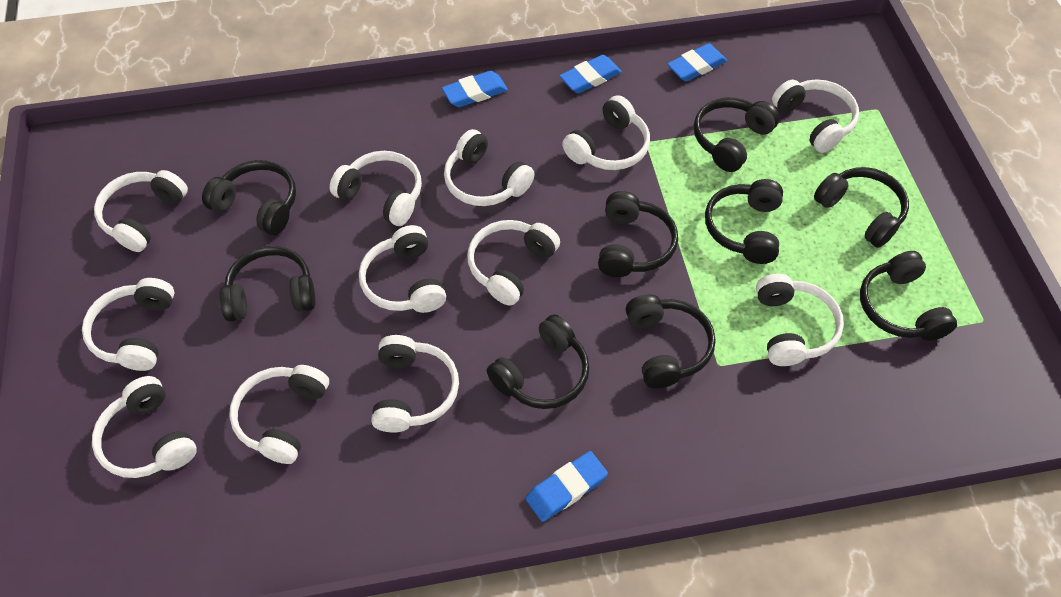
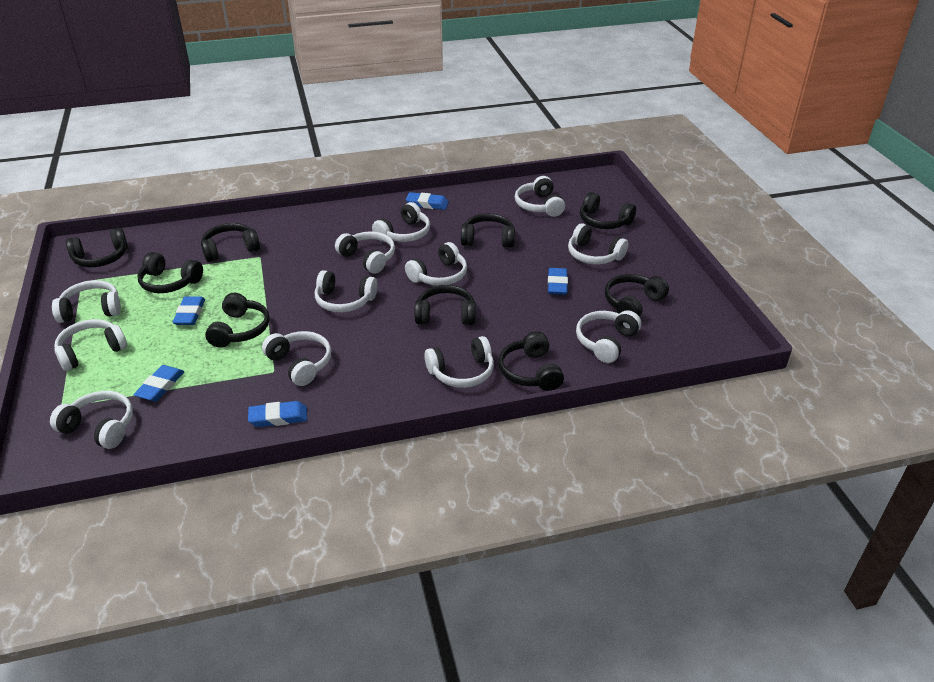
blue eraser: 4 -> 5

